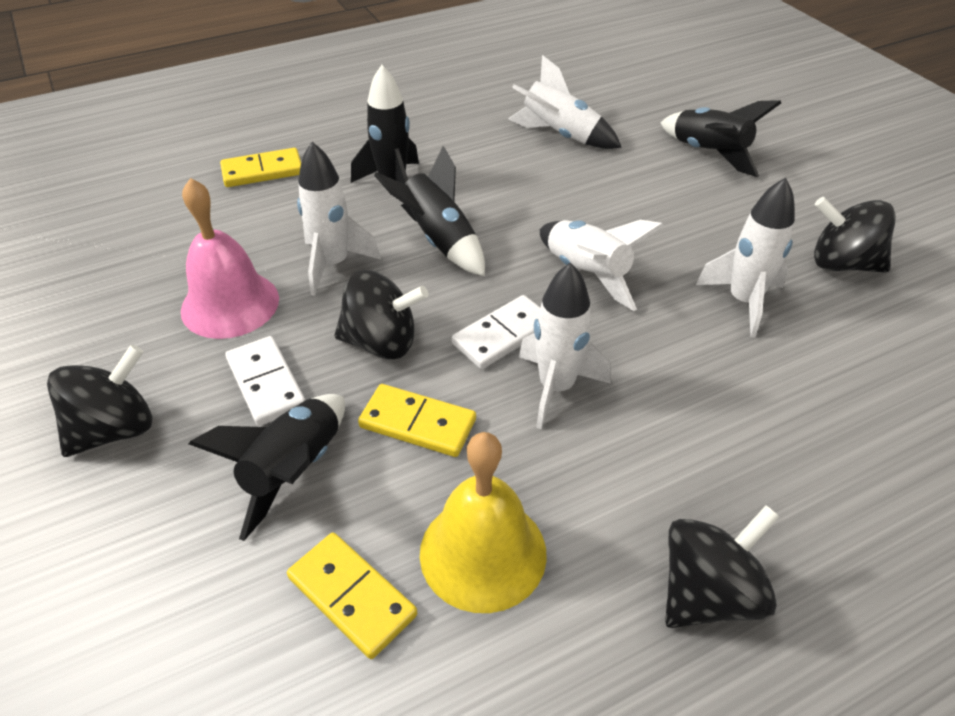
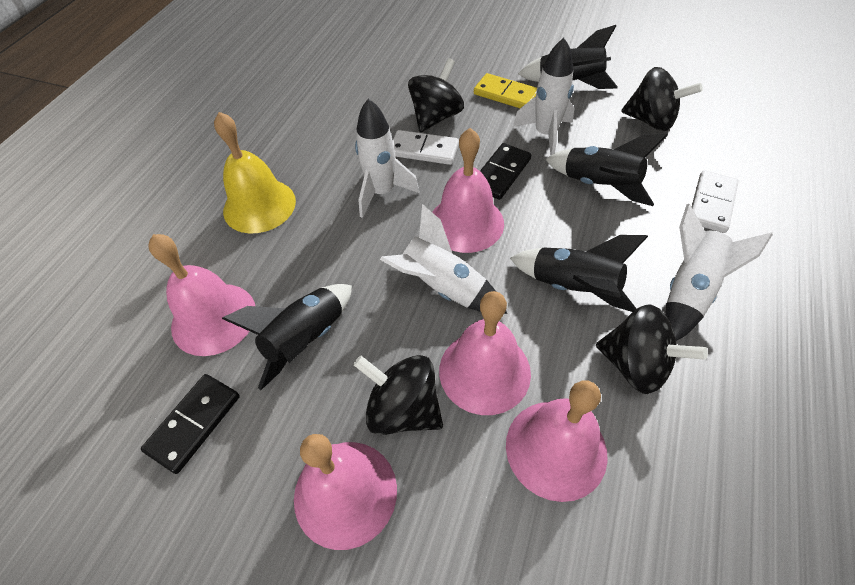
black domino: 0 -> 2
pink bell: 1 -> 5
white rocket: 5 -> 4
yellow domino: 3 -> 1

